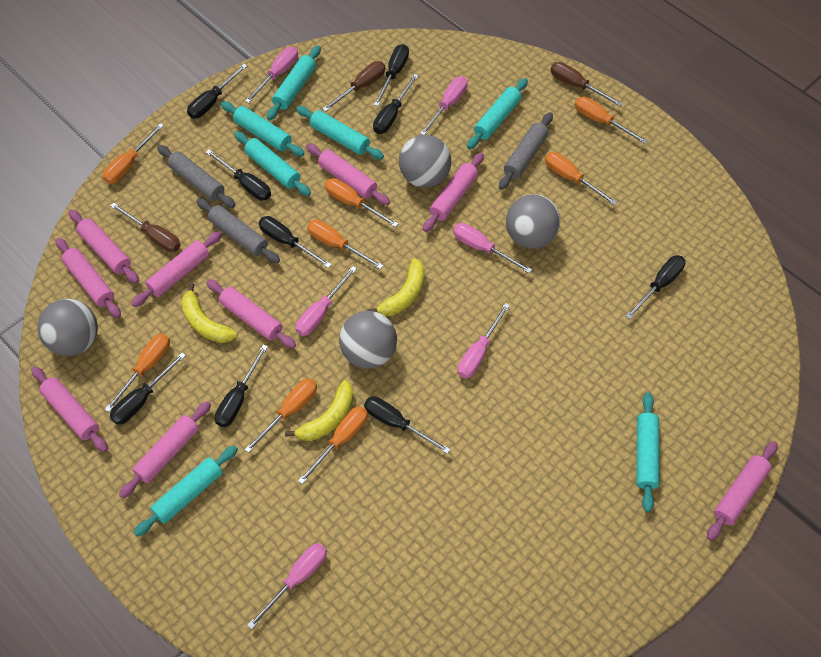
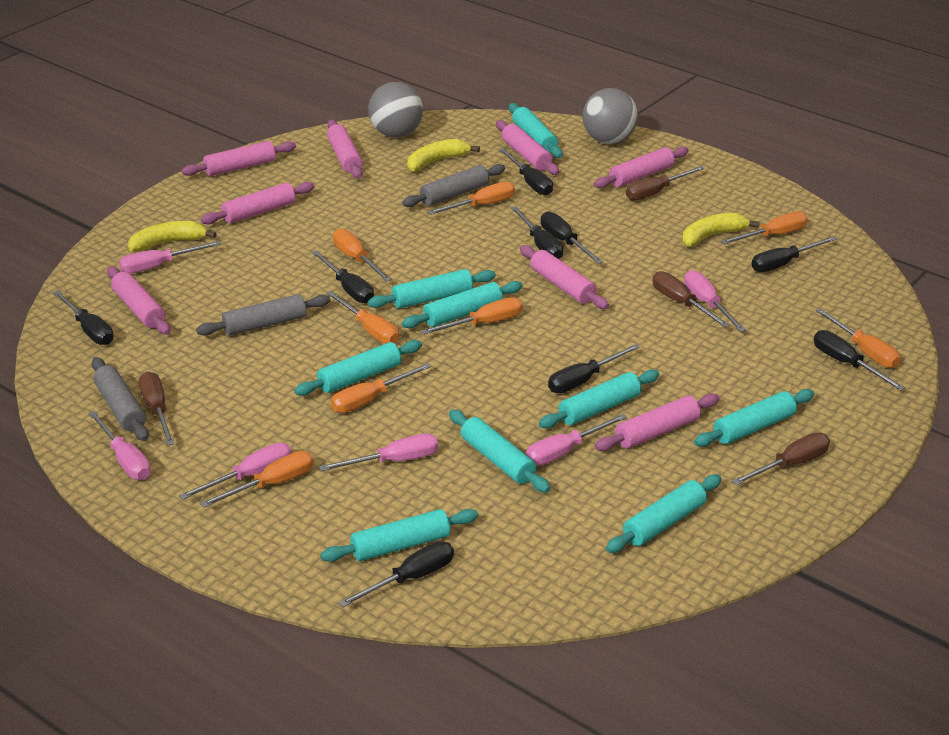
brown screwdriver: 3 -> 4
grey ball: 4 -> 2
pink rolling pin: 9 -> 8
turquoise rolling pin: 7 -> 9

